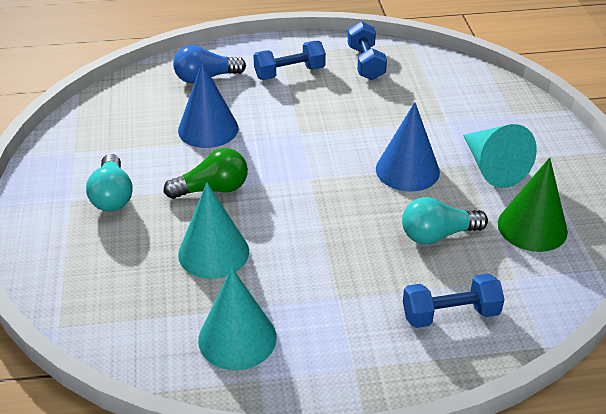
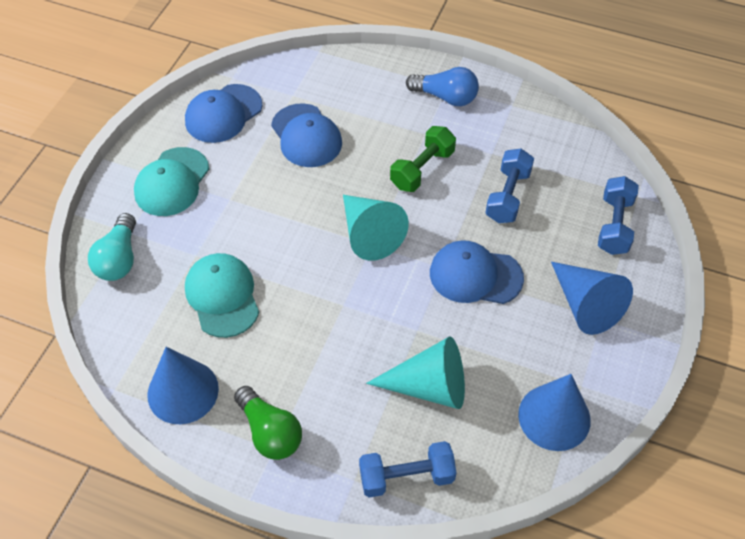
blue cap: 0 -> 3
blue cone: 2 -> 3
green cone: 1 -> 0
green dumbbell: 0 -> 1
turquoise cap: 0 -> 2
turquoise cone: 3 -> 2
turquoise light bulb: 2 -> 1

